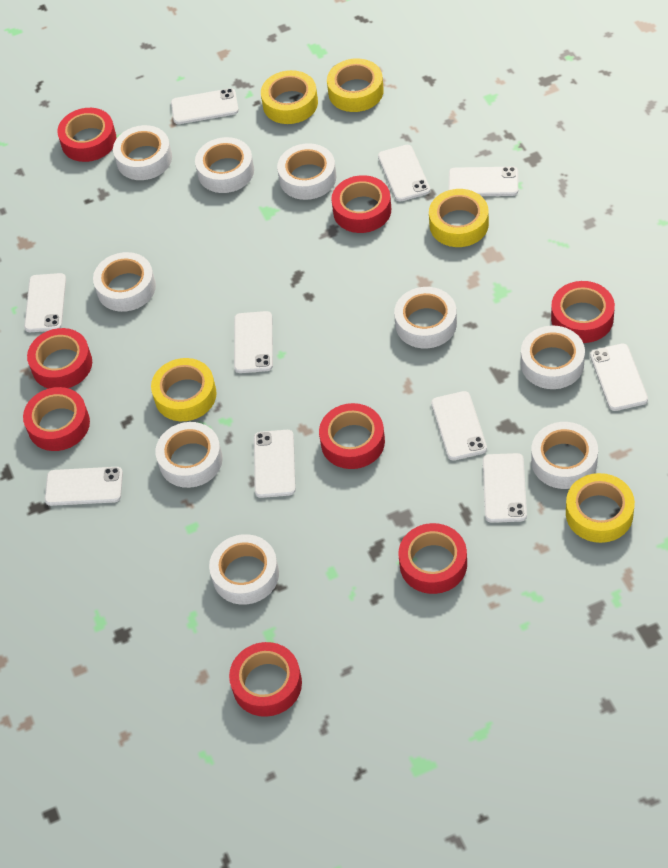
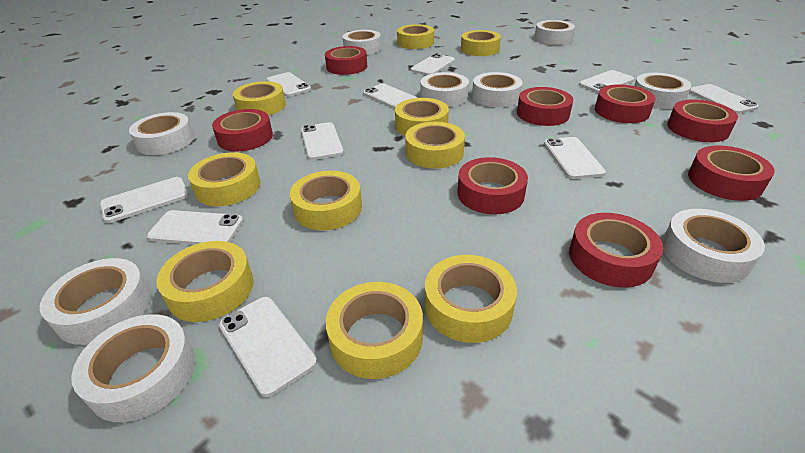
yellow tape: 5 -> 10

